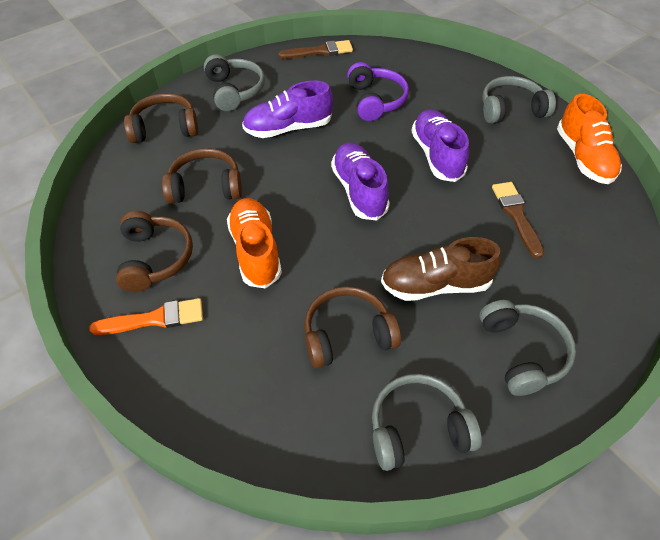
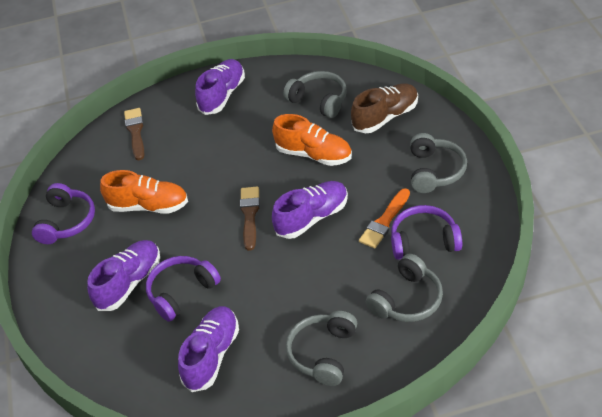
brown headphones: 4 -> 0
purple headphones: 1 -> 3
purple shoe: 3 -> 4

